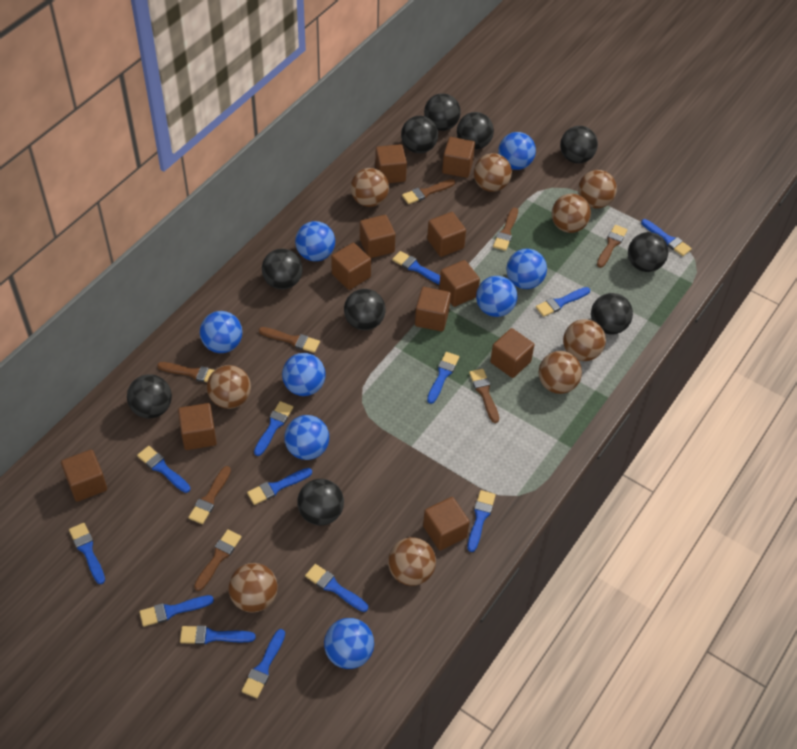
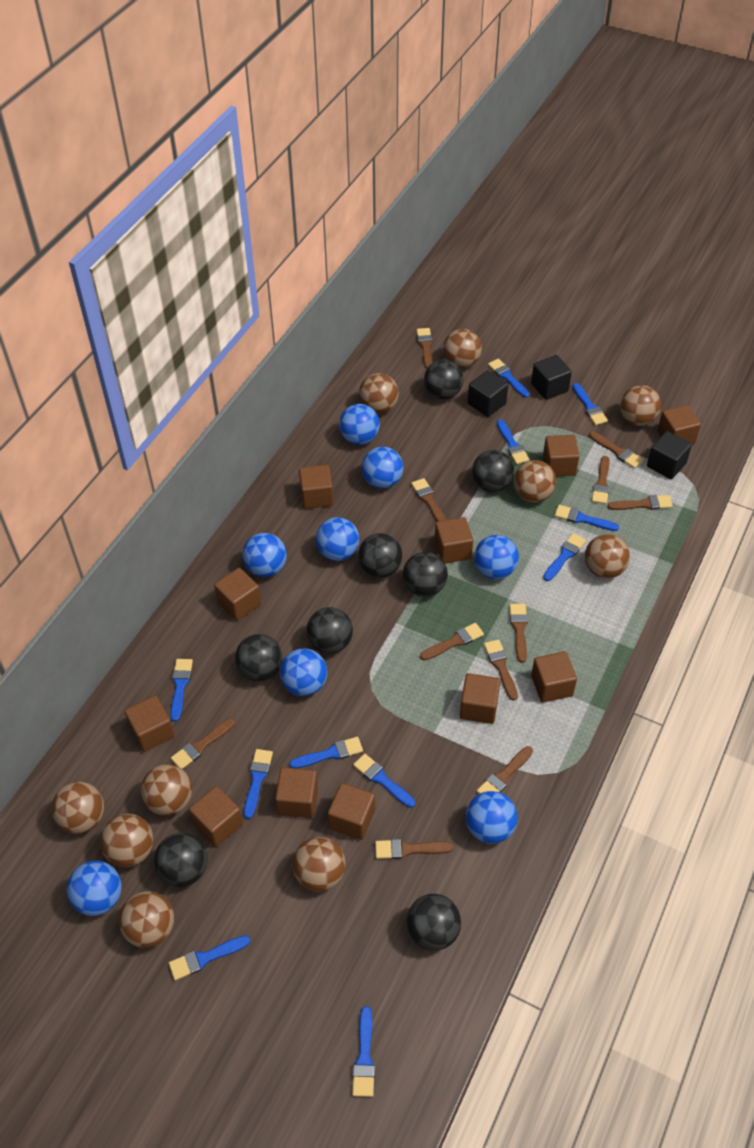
black ball: 10 -> 8
black cube: 0 -> 3
blue brush: 13 -> 11
brown ball: 9 -> 10
brown brush: 8 -> 11

